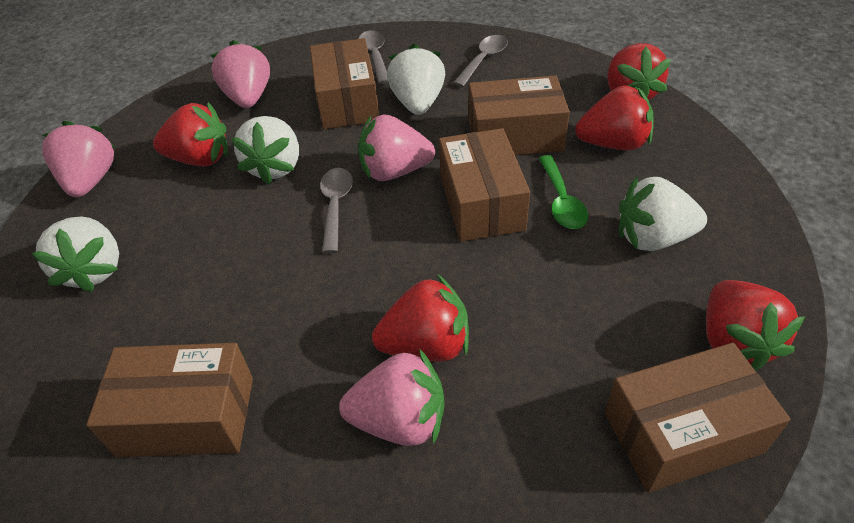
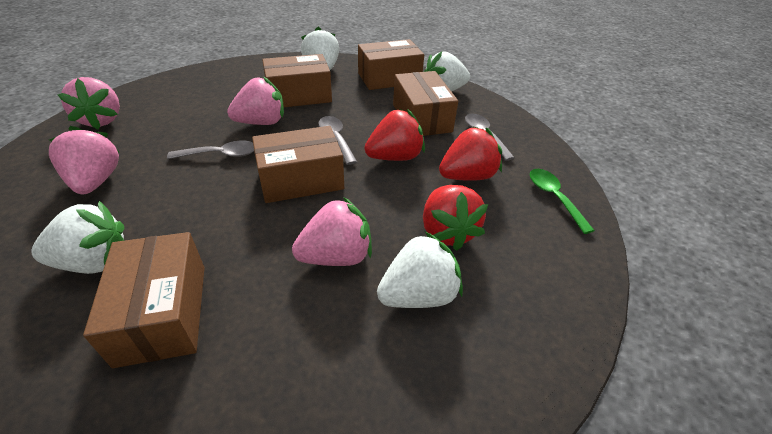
red strawberry: 5 -> 3

